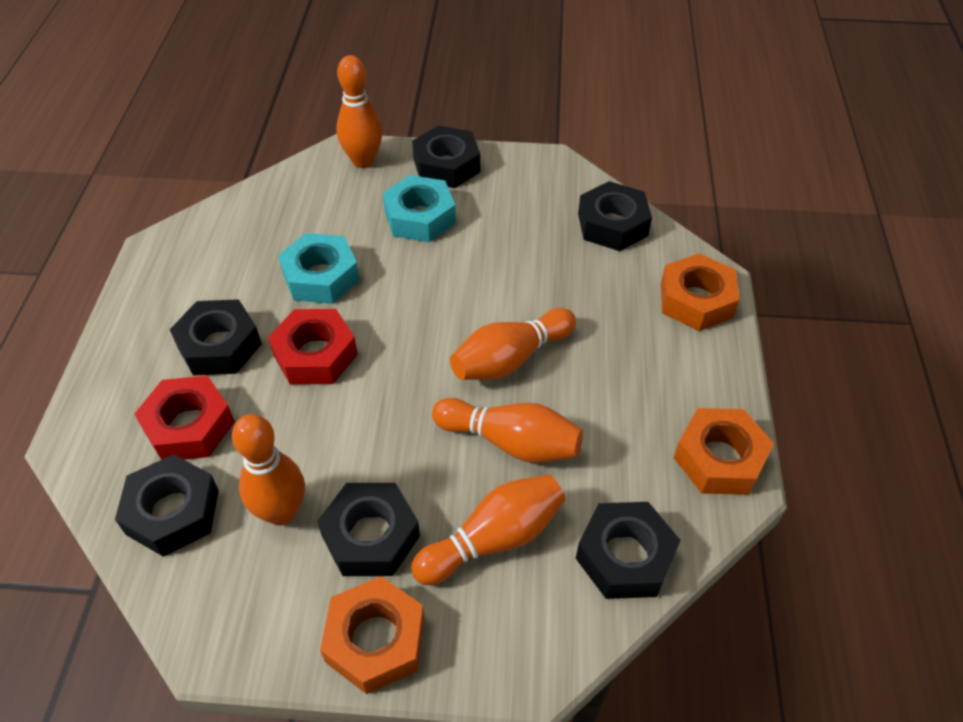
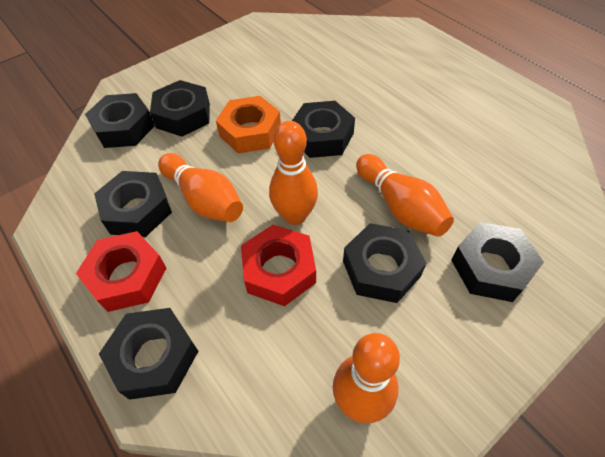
black nut: 6 -> 7
orange bowling pin: 5 -> 4
orange nut: 3 -> 1
turquoise nut: 2 -> 0

